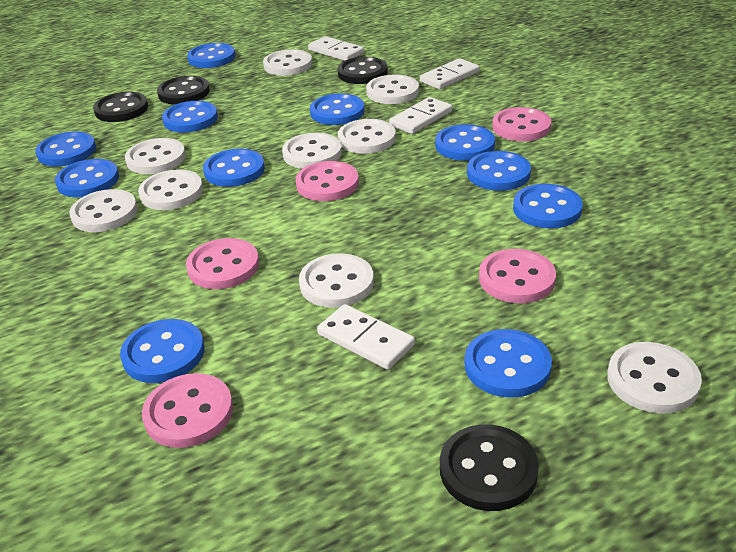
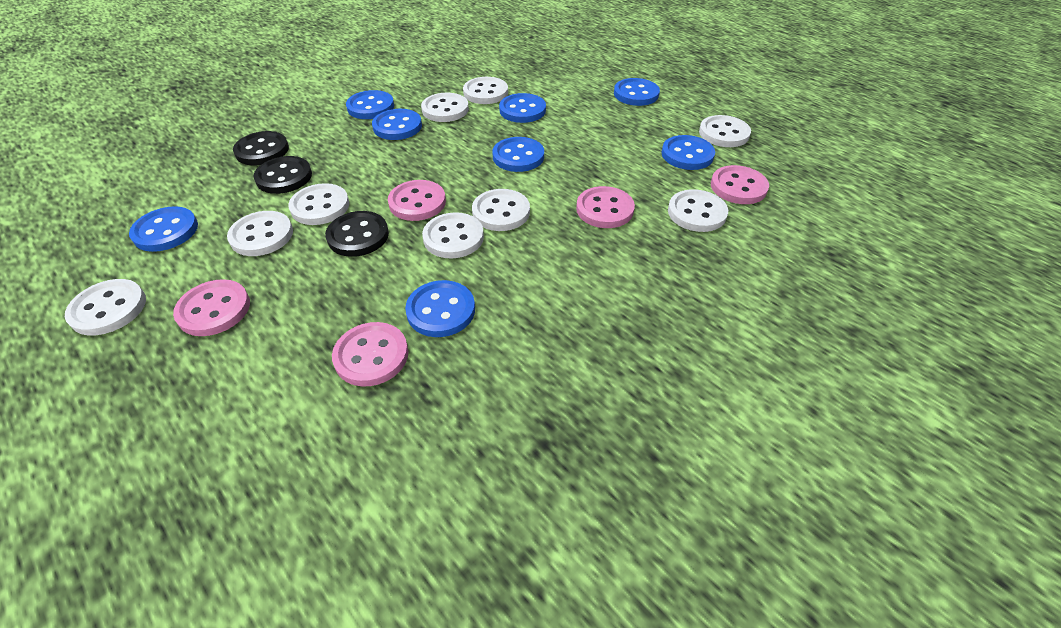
black button: 4 -> 3
blue button: 11 -> 8
white domino: 4 -> 0

